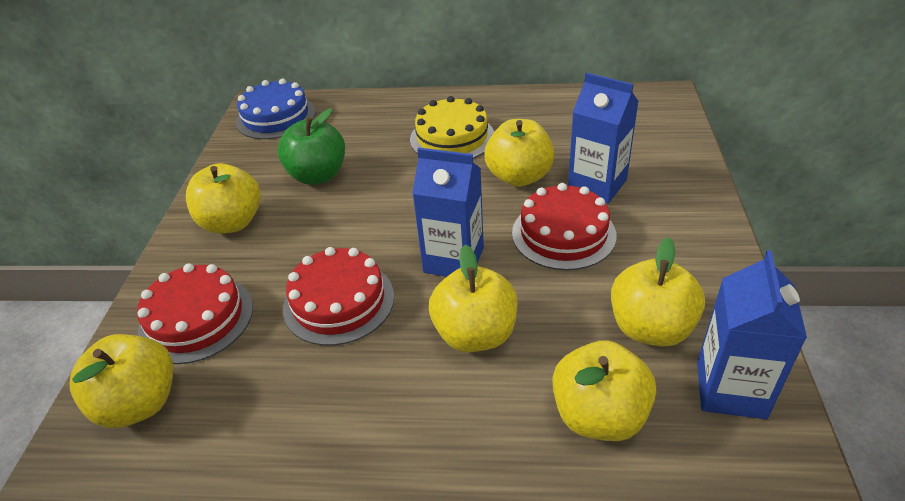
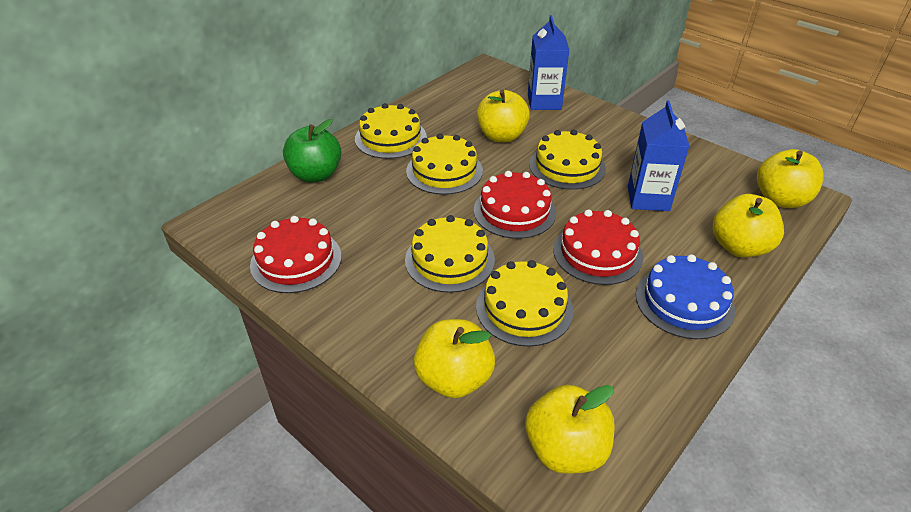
blue carton: 3 -> 2
yellow apple: 6 -> 5
yellow cake: 1 -> 5

